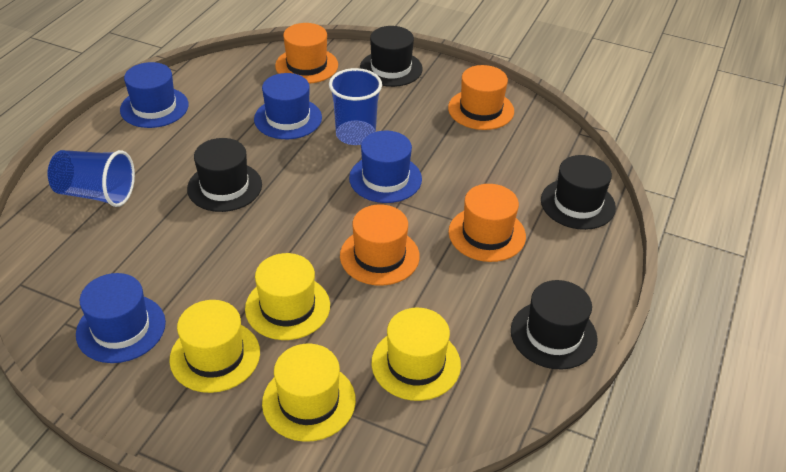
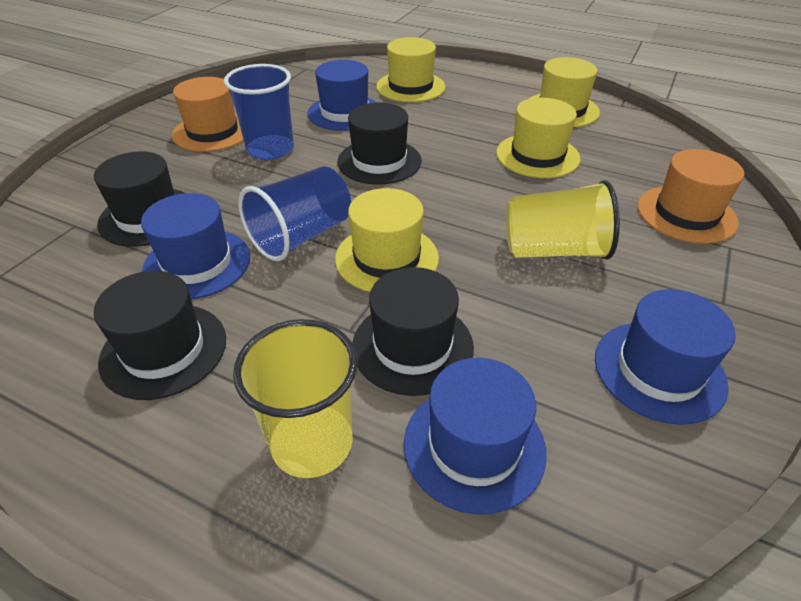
orange hat: 4 -> 2
yellow cup: 0 -> 2

